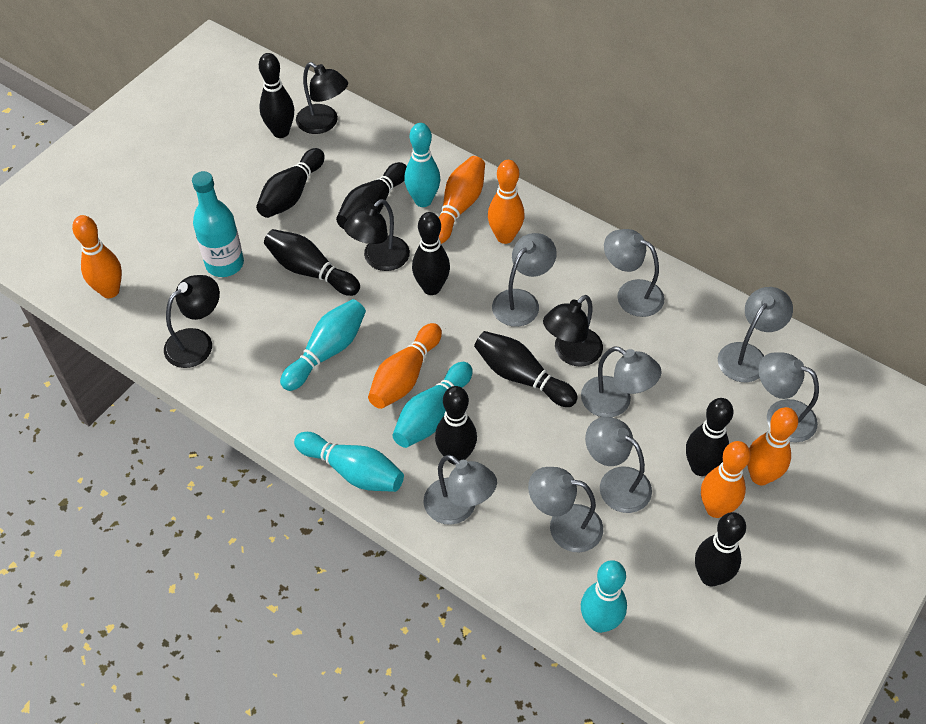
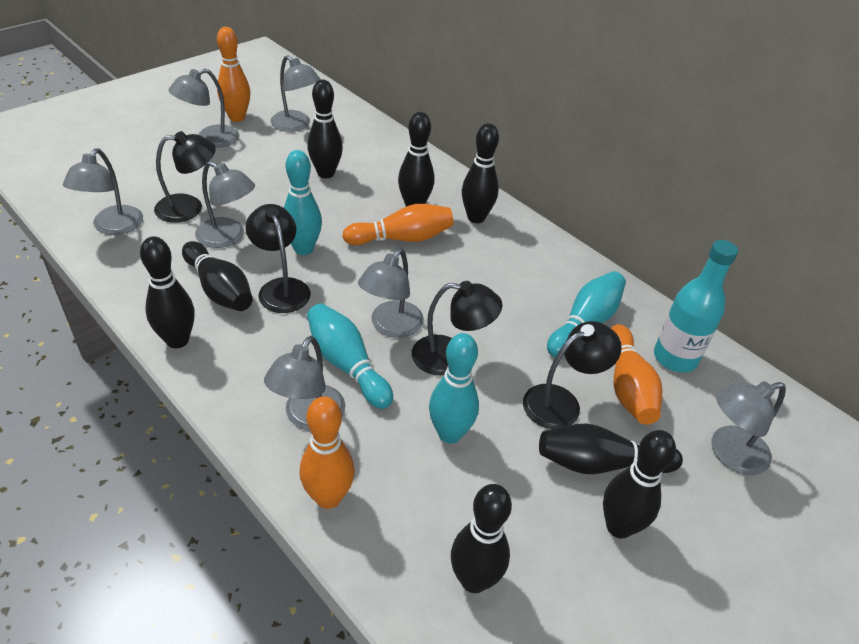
black bowling pin: 9 -> 8
grey lamp: 8 -> 7
orange bowling pin: 6 -> 4
turquoise bowling pin: 5 -> 4

